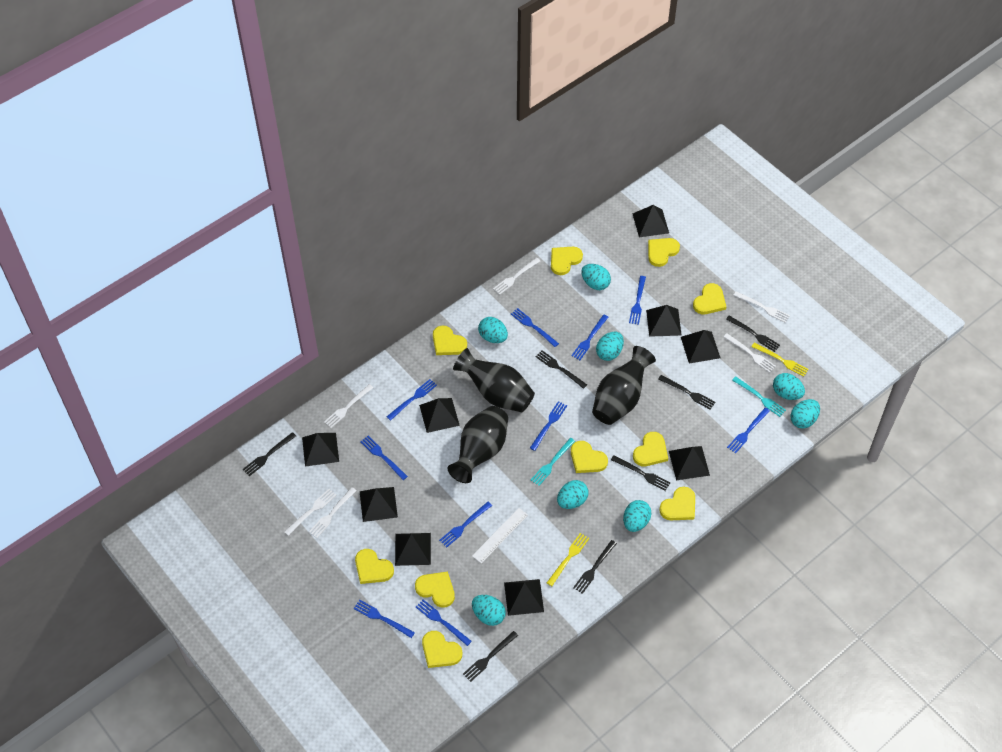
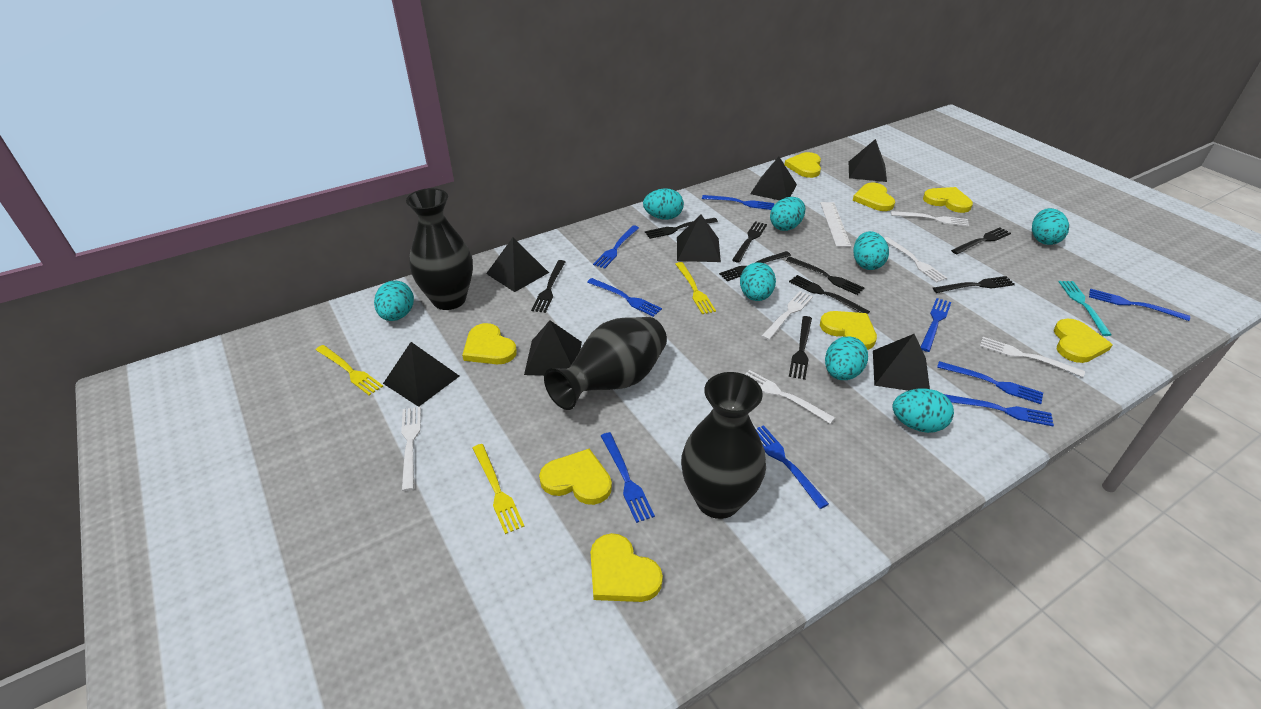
black fork: 7 -> 9
black pyramid: 9 -> 7
blue fork: 10 -> 9
turquoise fork: 2 -> 1
yellow fork: 2 -> 3
yellow heart: 10 -> 8

